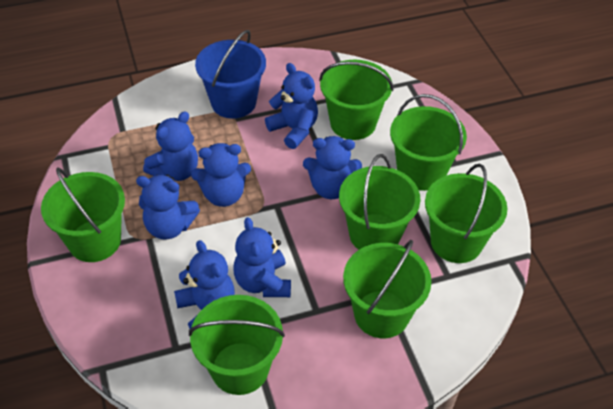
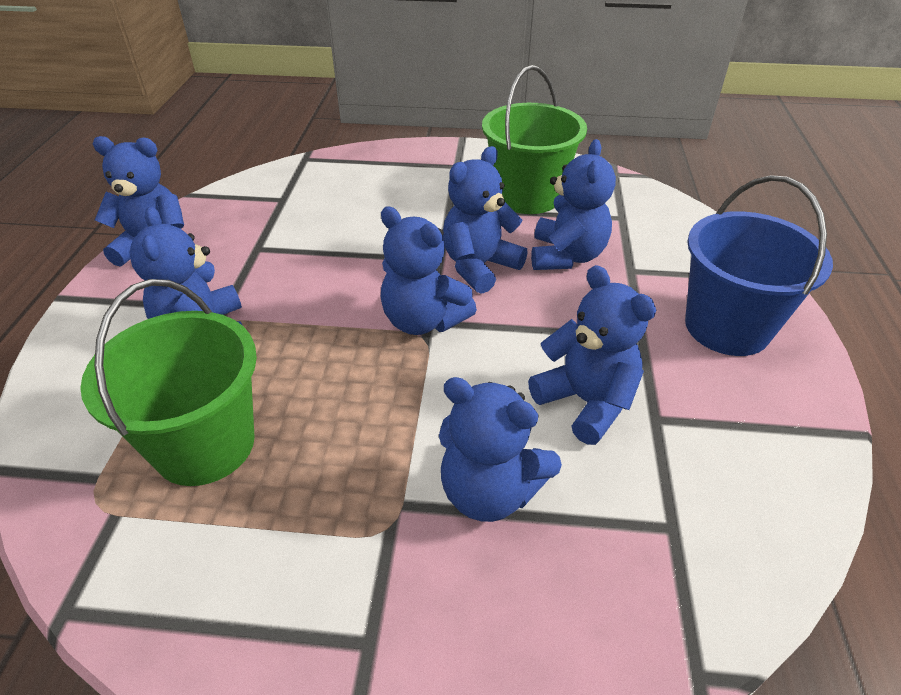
green bucket: 7 -> 2

